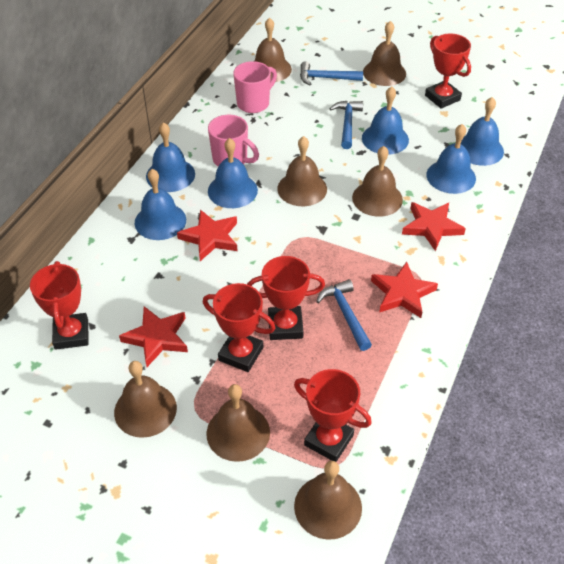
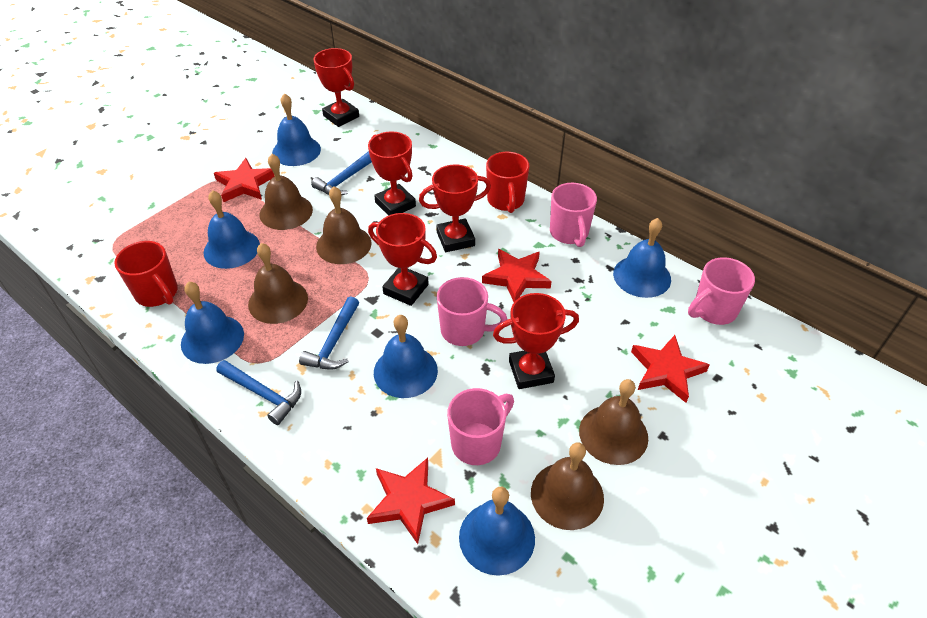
brown bell: 7 -> 5
pink mug: 2 -> 4
red mug: 0 -> 2

